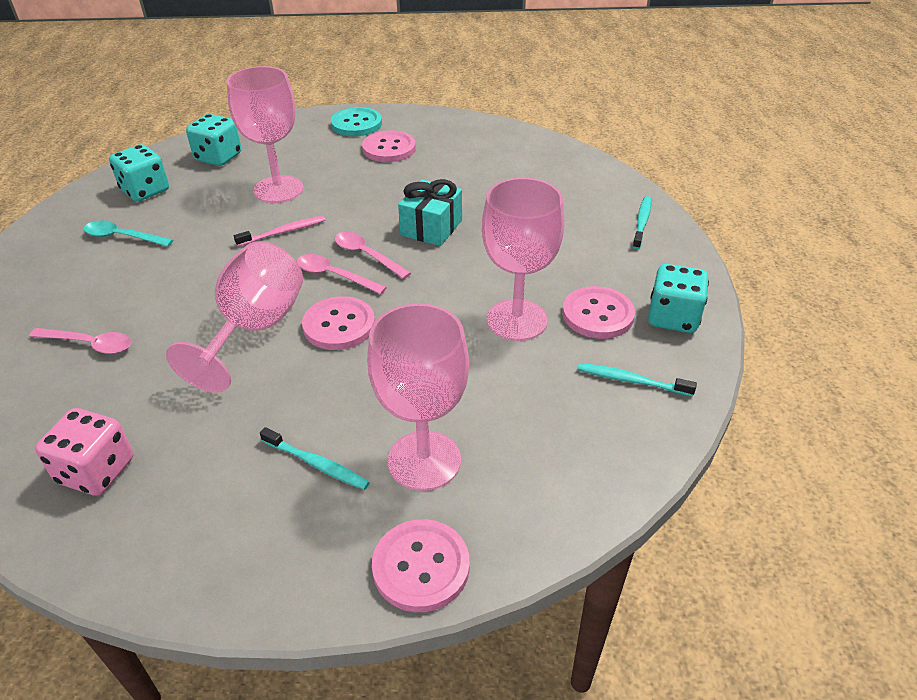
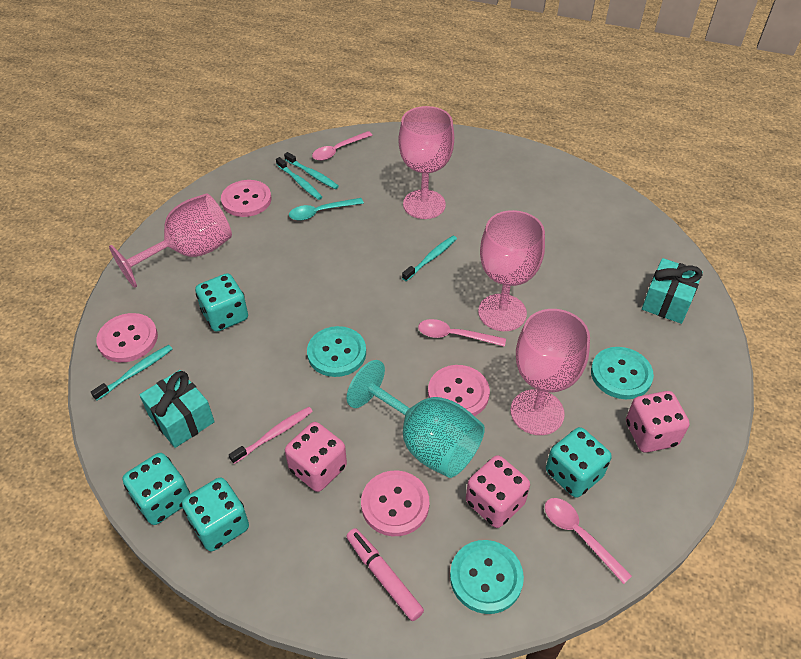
pink dice: 1 -> 3
pink marker: 0 -> 1
turquoise button: 1 -> 3
turquoise dice: 3 -> 4
turquoise gift: 1 -> 2
turquoise goblet: 0 -> 1
turquoise toothbrush: 3 -> 4

